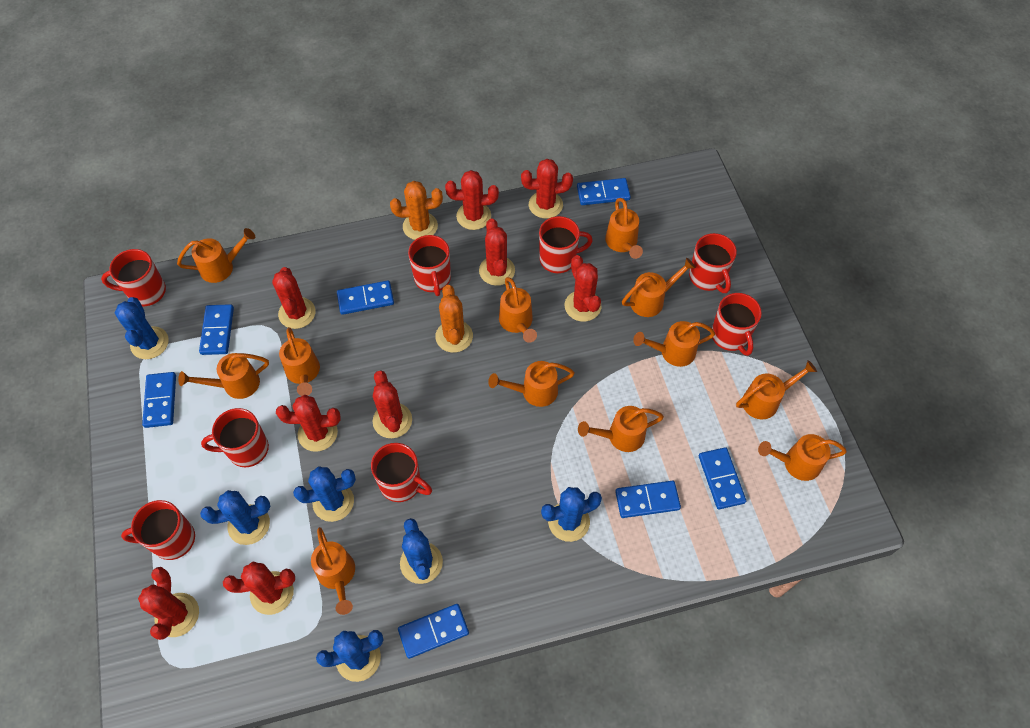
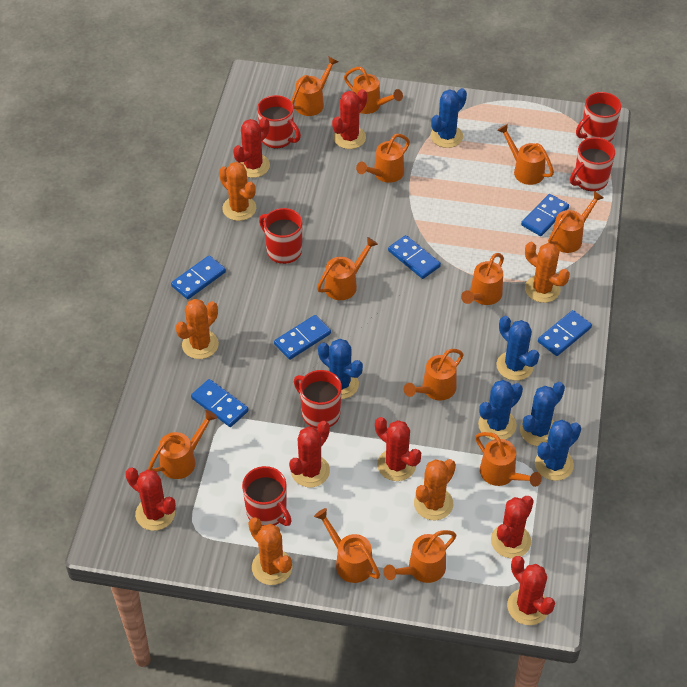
blue domino: 7 -> 6
orange cactus: 2 -> 5
red cactus: 9 -> 7
red mug: 8 -> 6

